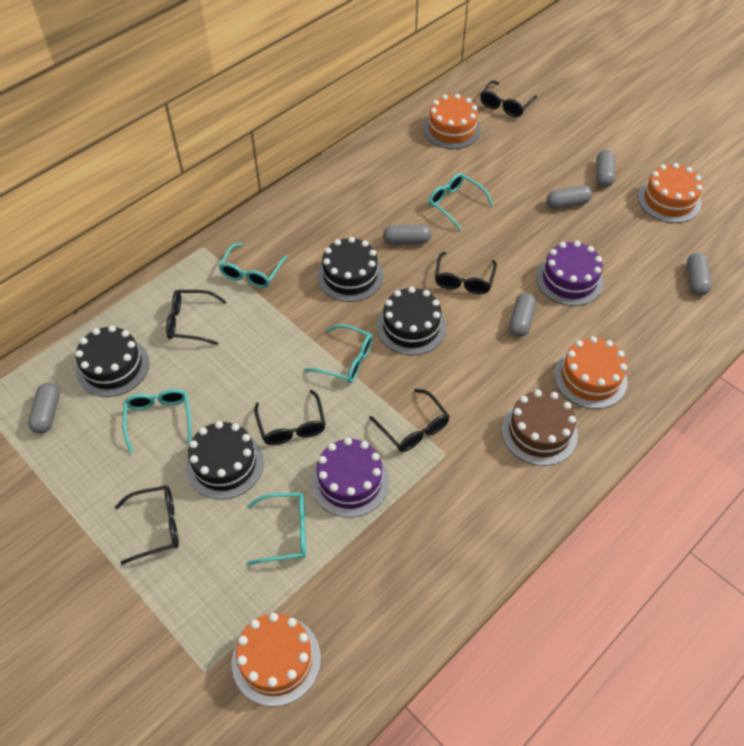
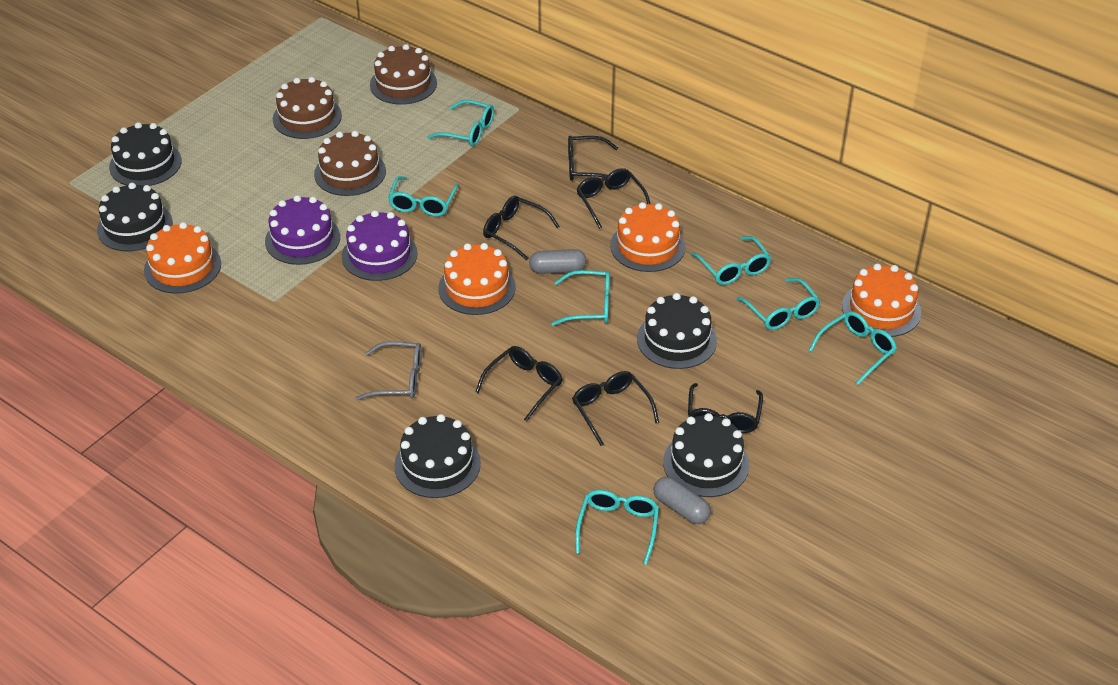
black cake: 4 -> 5
brown cake: 1 -> 3
grey capsule: 6 -> 2
grey glasses: 0 -> 1
turquoise glasses: 5 -> 7

